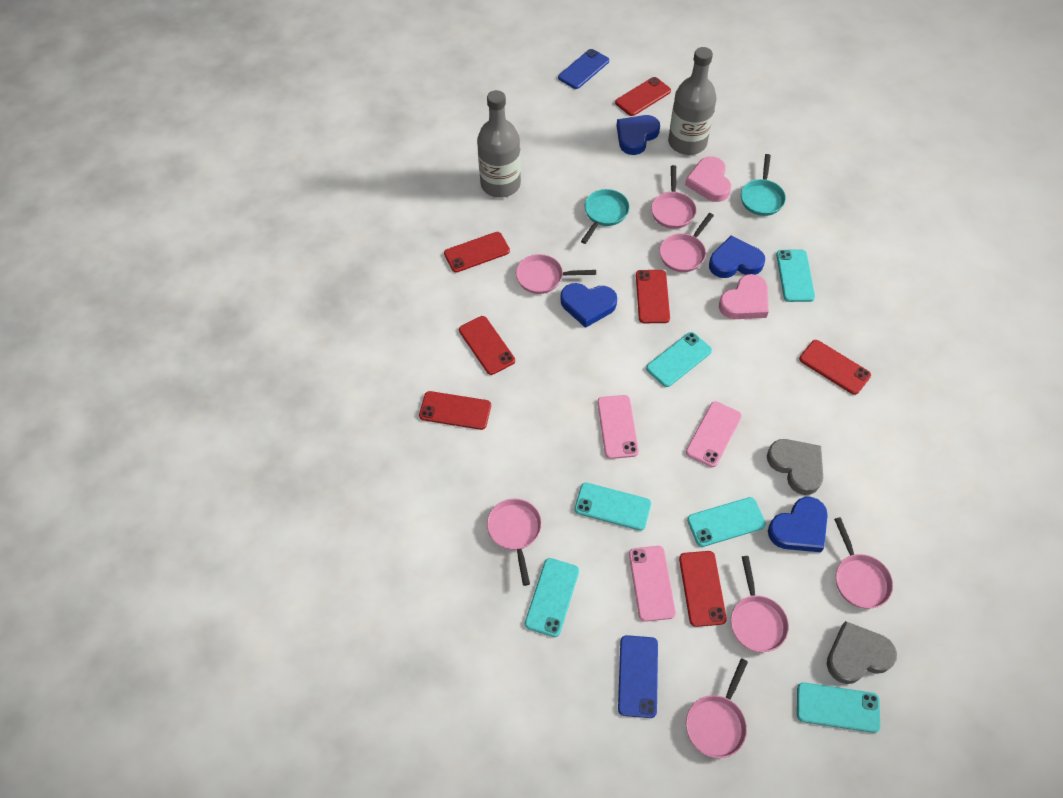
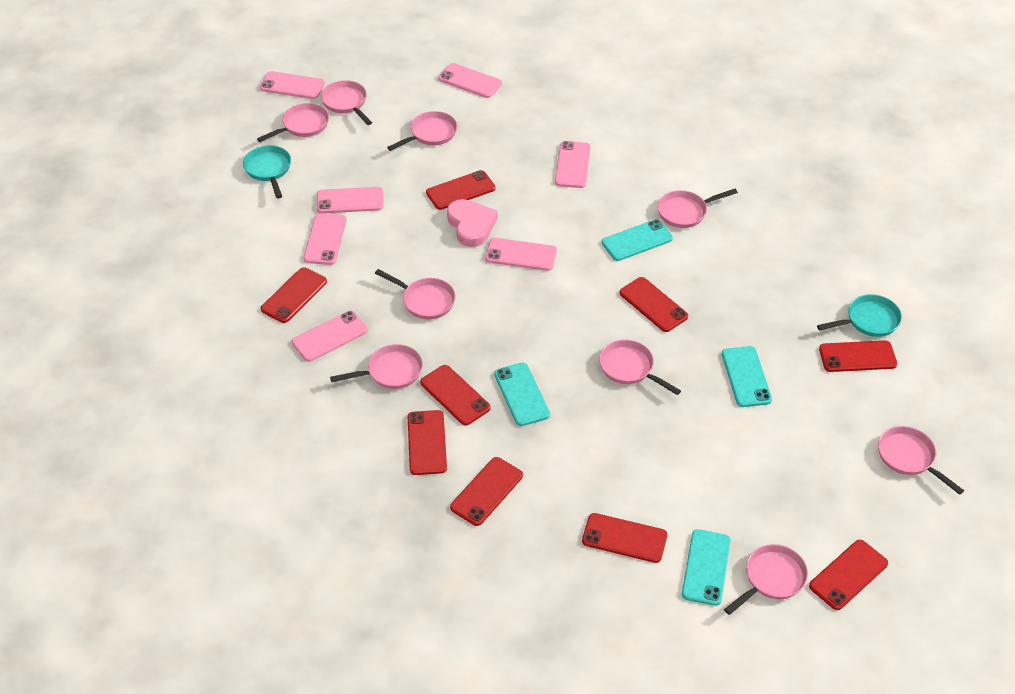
blue heart: 4 -> 0
blue phone: 2 -> 0
grey bottle: 2 -> 0
grey heart: 2 -> 0
pink heart: 2 -> 1
pink pan: 7 -> 9
pink phone: 3 -> 7
red phone: 7 -> 9
turquoise phone: 6 -> 4

